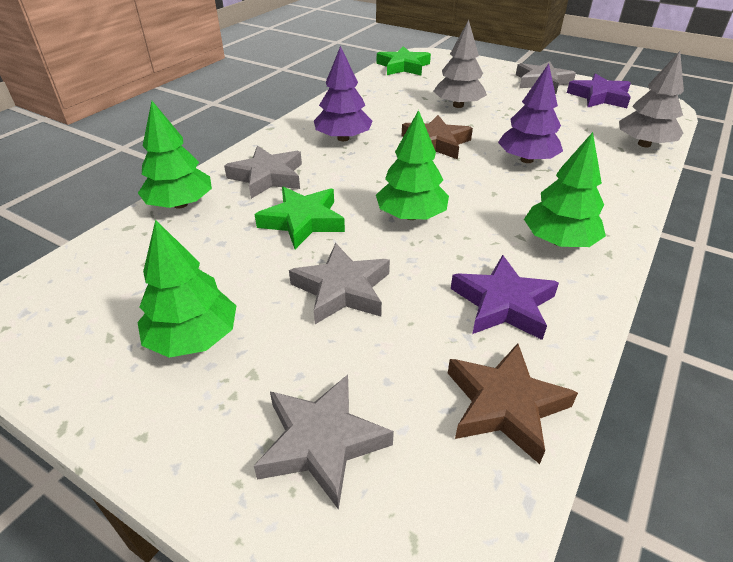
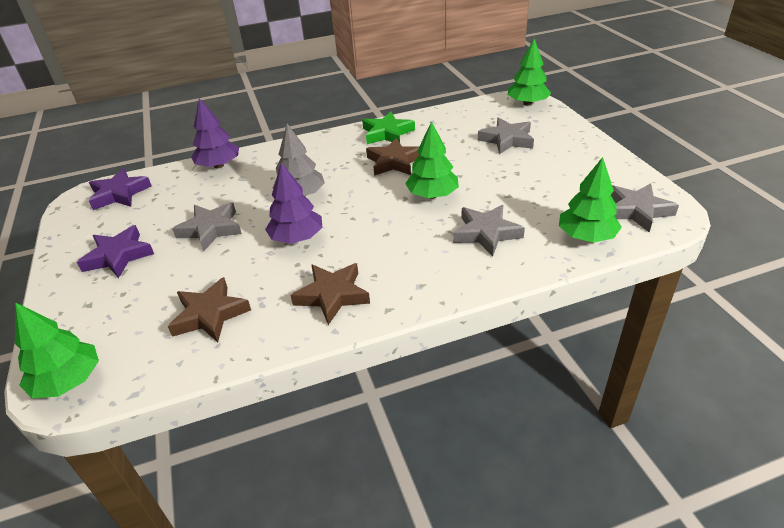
brown star: 2 -> 3
green star: 2 -> 1
grey tree: 2 -> 1

